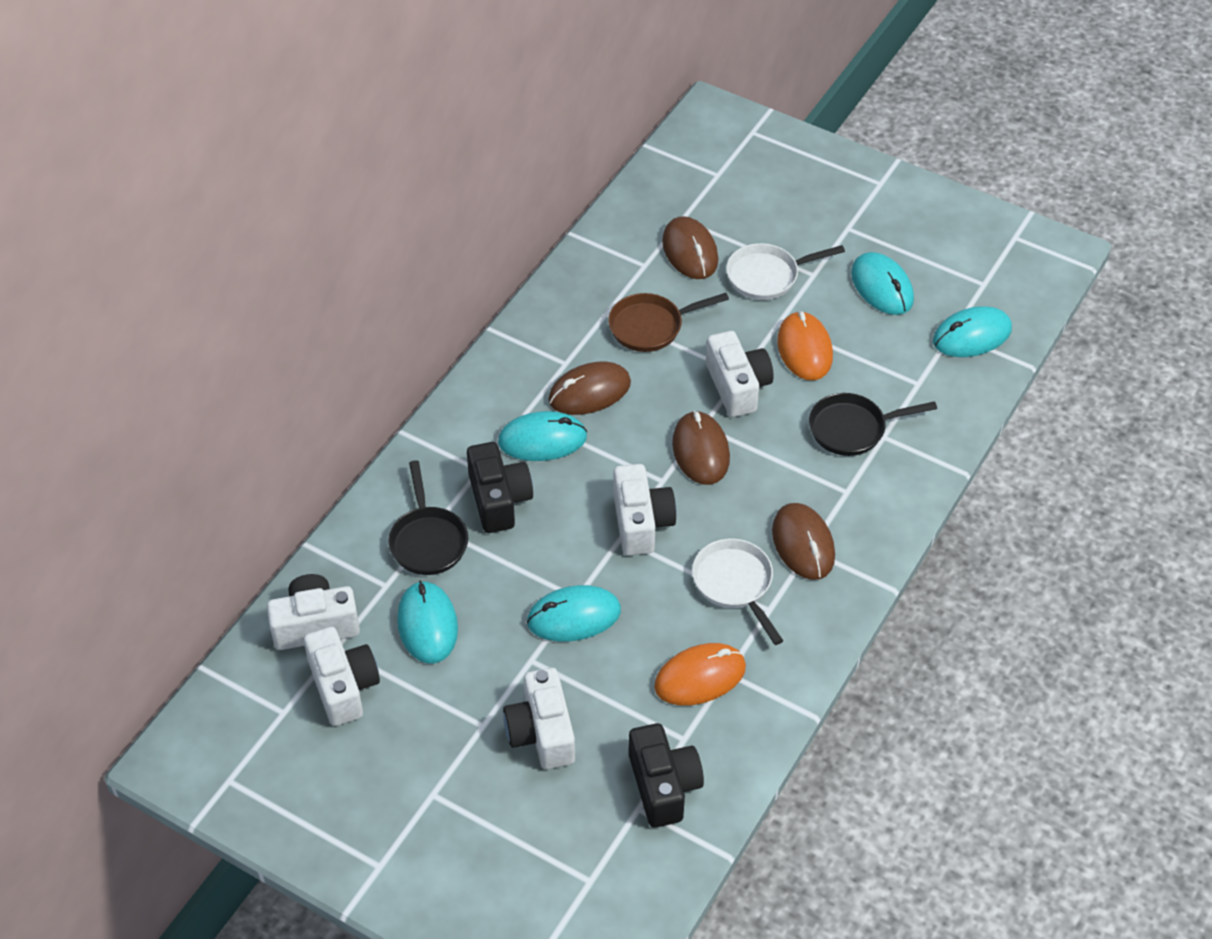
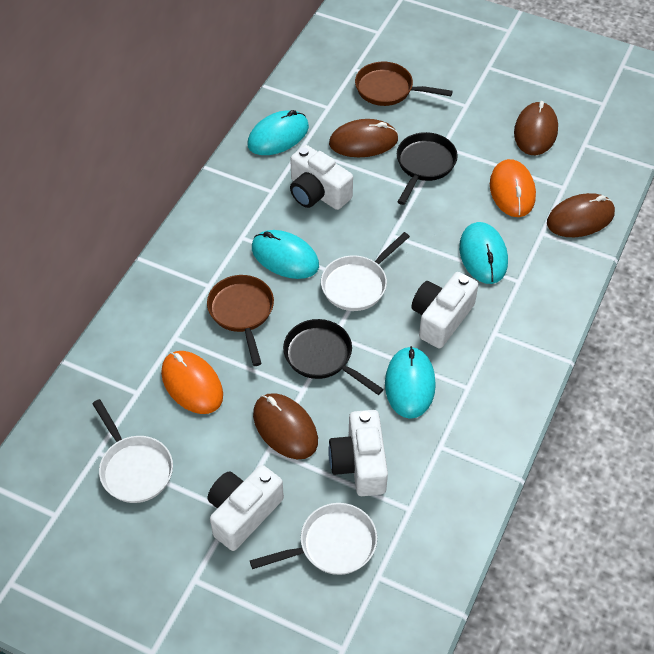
black camera: 2 -> 0
brown pan: 1 -> 2
turquoise mouse: 5 -> 4
white camera: 5 -> 4
white pan: 2 -> 3

